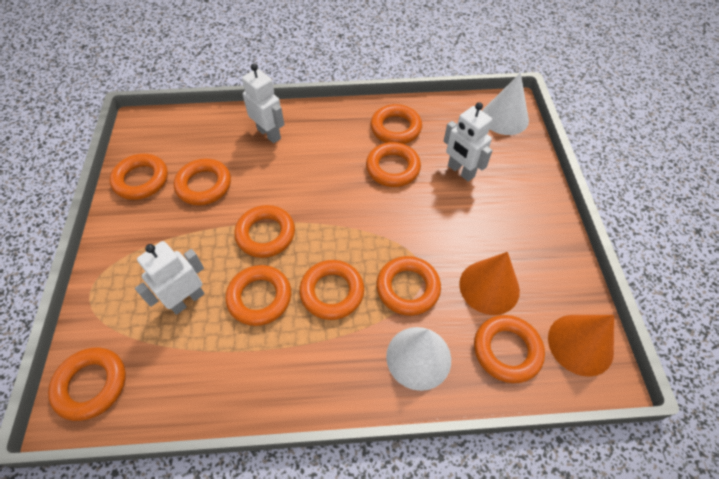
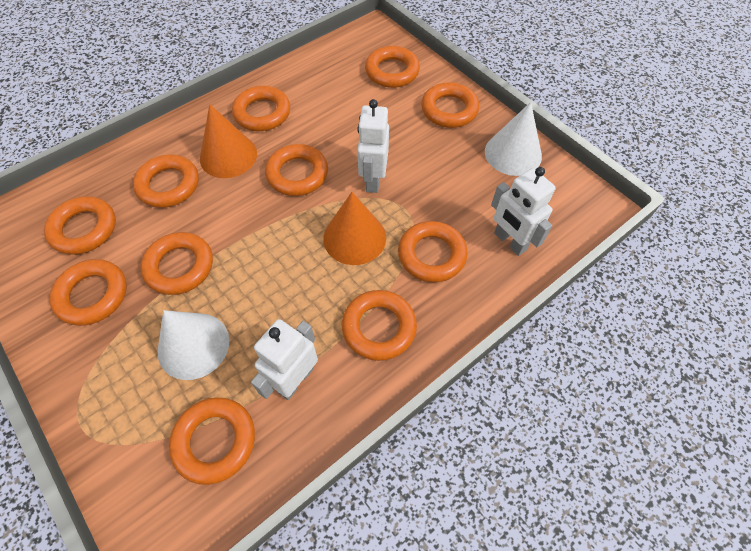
orange ring: 10 -> 11

